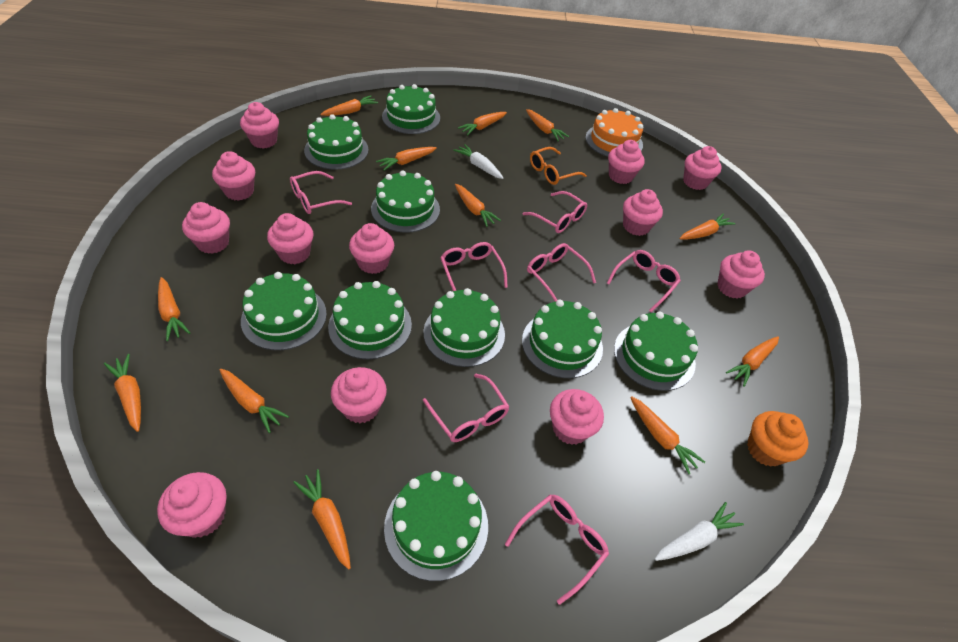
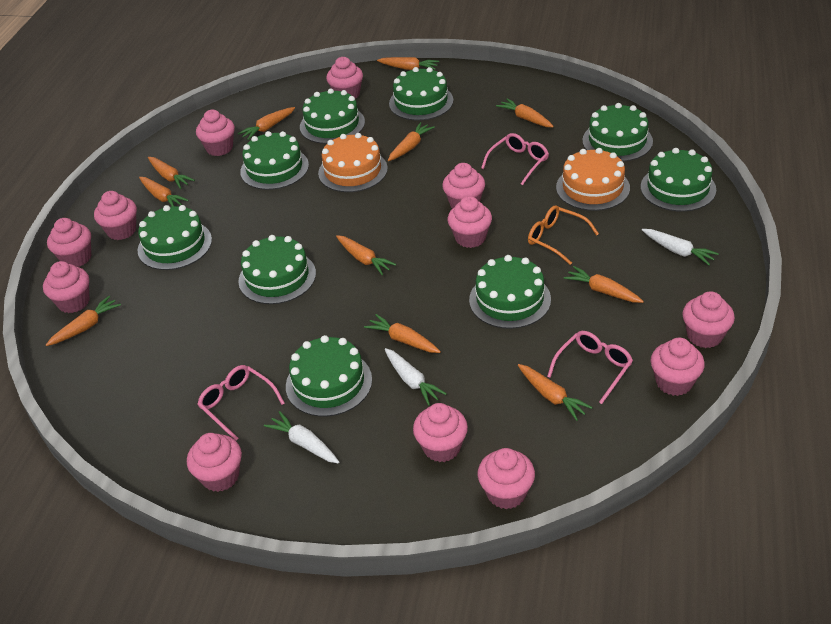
orange cake: 1 -> 2
orange carrot: 12 -> 11
orange cupcake: 1 -> 0
pink glasses: 7 -> 3
white carrot: 2 -> 3

